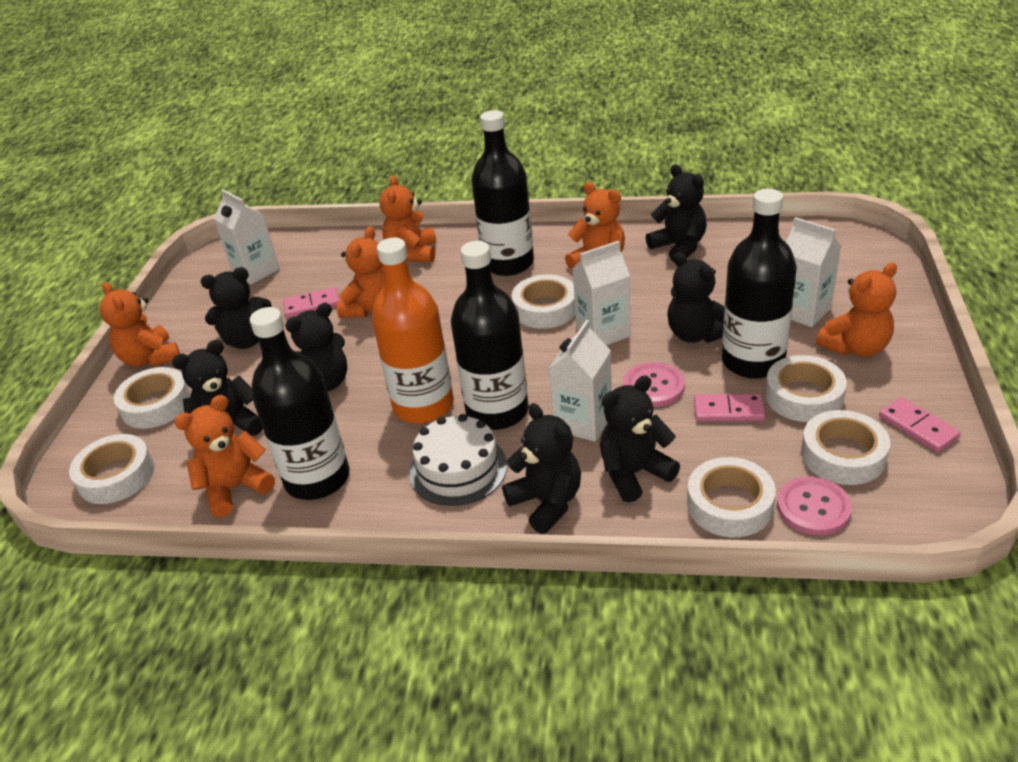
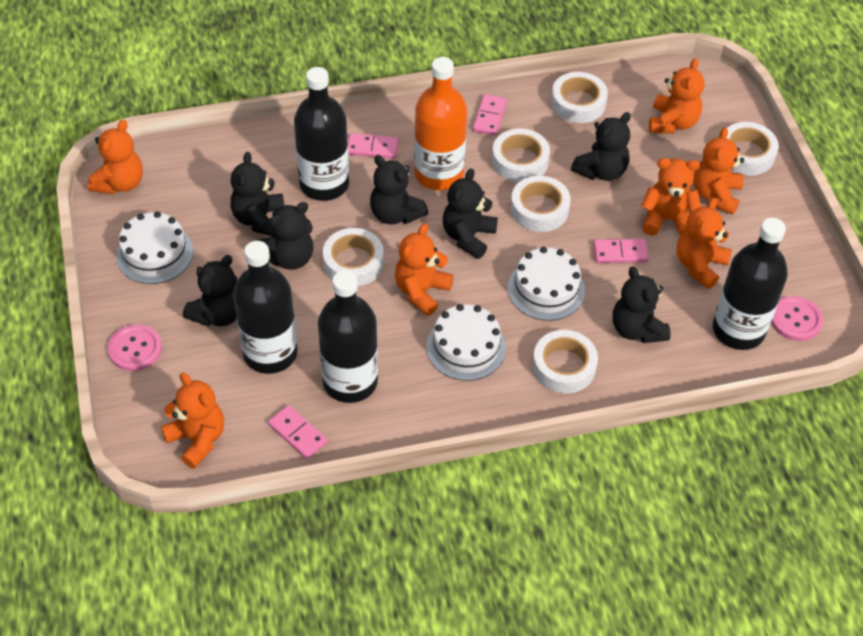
orange teddy bear: 6 -> 7
pink domino: 3 -> 4
white cake: 1 -> 3
white carton: 4 -> 0

